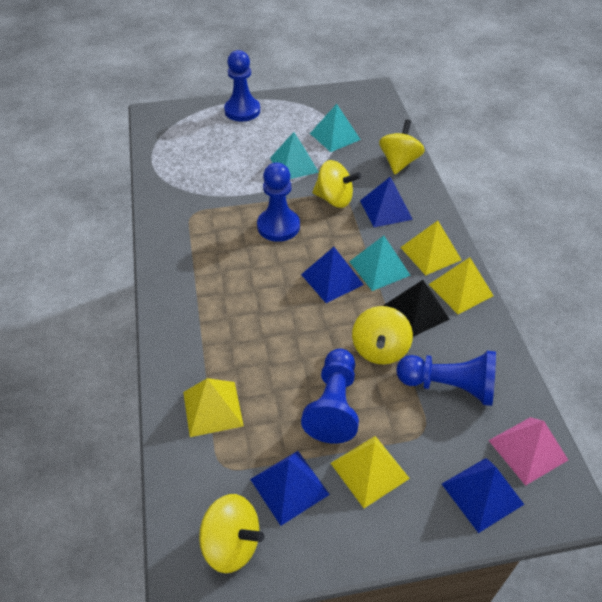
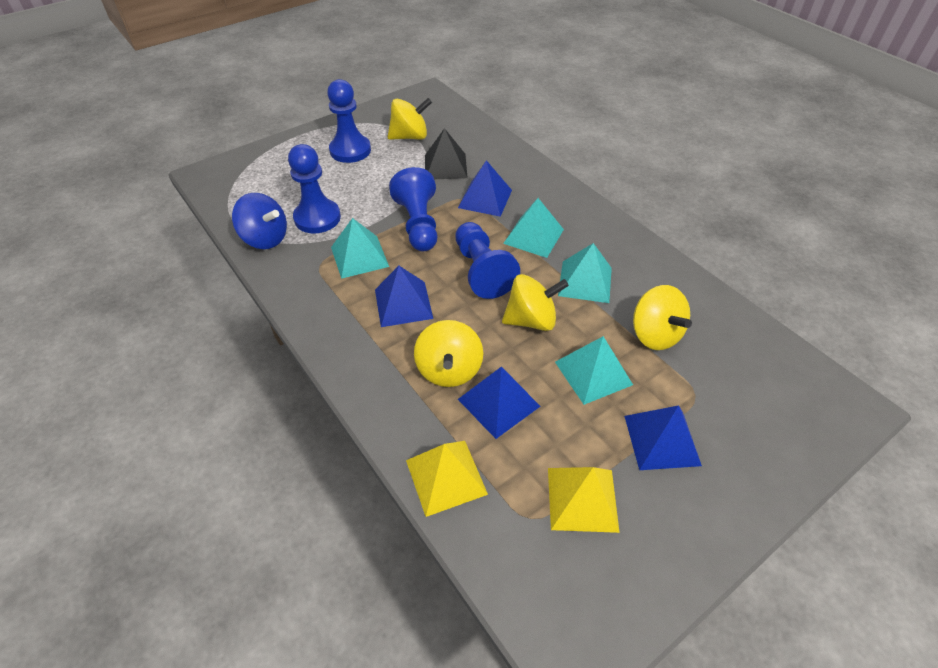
blue spinning top: 0 -> 1
pink pyramid: 1 -> 0
turquoise pyramid: 3 -> 4
yellow pyramid: 4 -> 2

